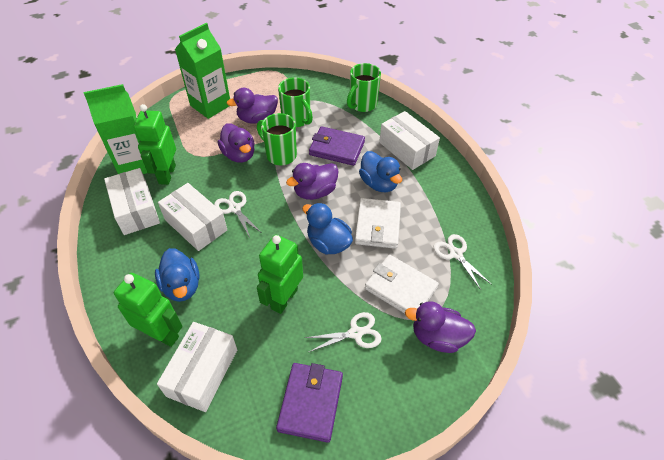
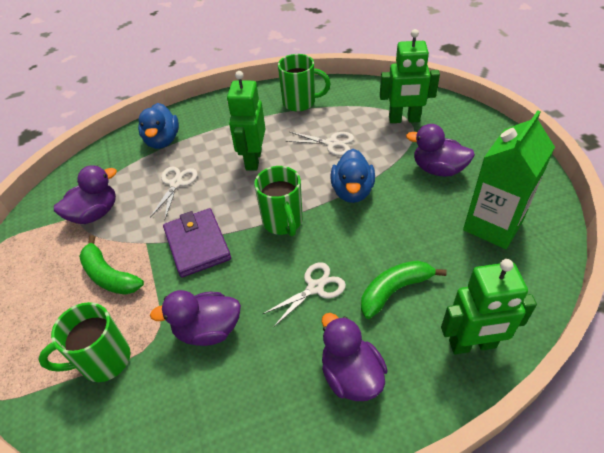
blue duck: 3 -> 2
green banana: 0 -> 2
green carton: 2 -> 1
purple wallet: 2 -> 1
white box: 4 -> 0
white wallet: 2 -> 0

